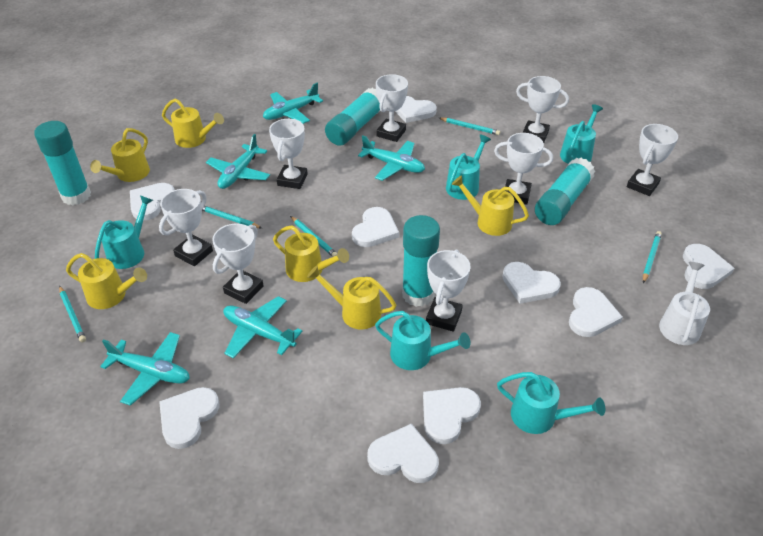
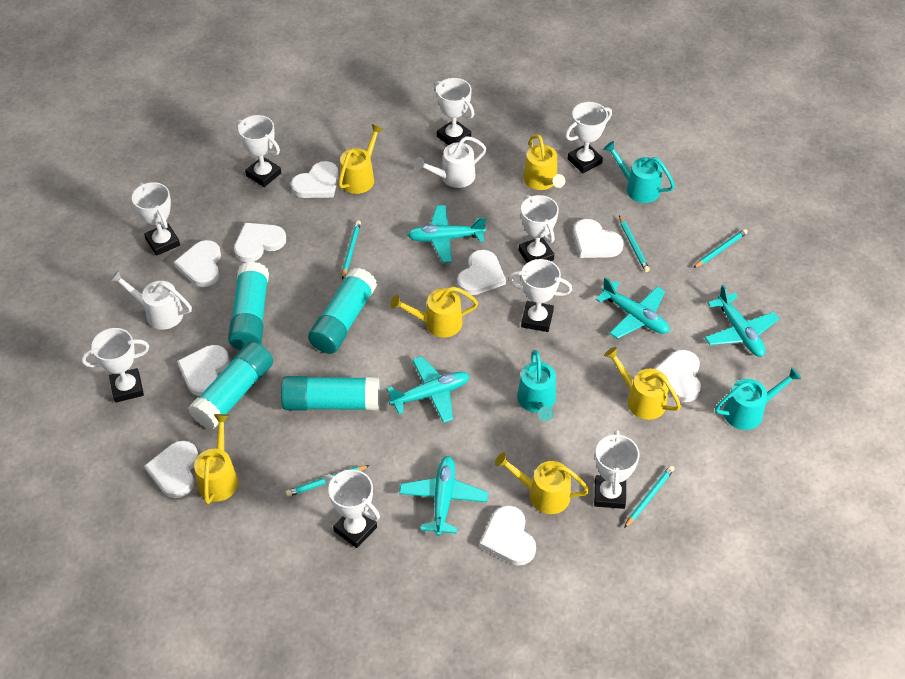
turquoise watering can: 5 -> 3
white trophy: 8 -> 9
white watering can: 1 -> 2

